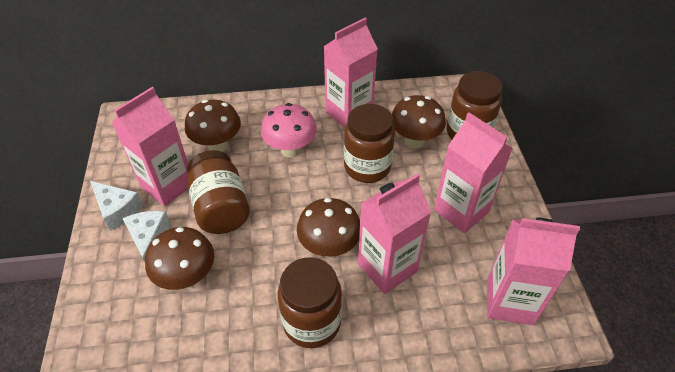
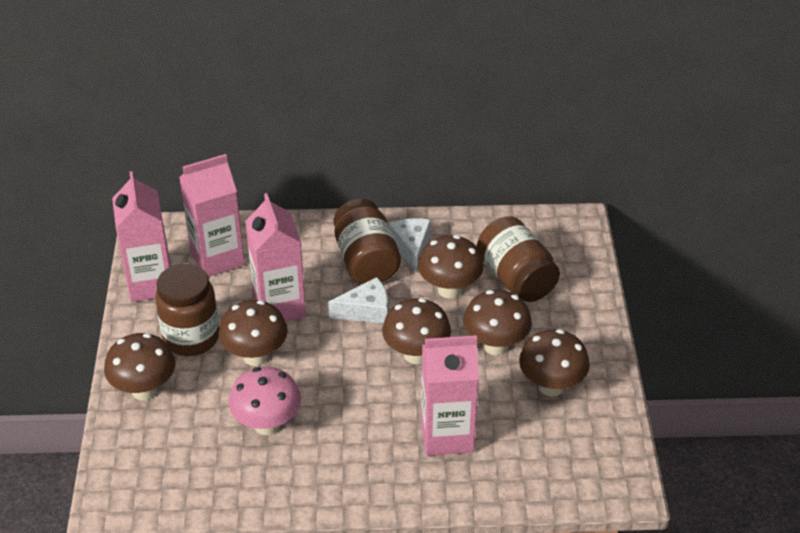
brown jar: 4 -> 3
brown mushroom: 4 -> 6
pink carton: 5 -> 4

